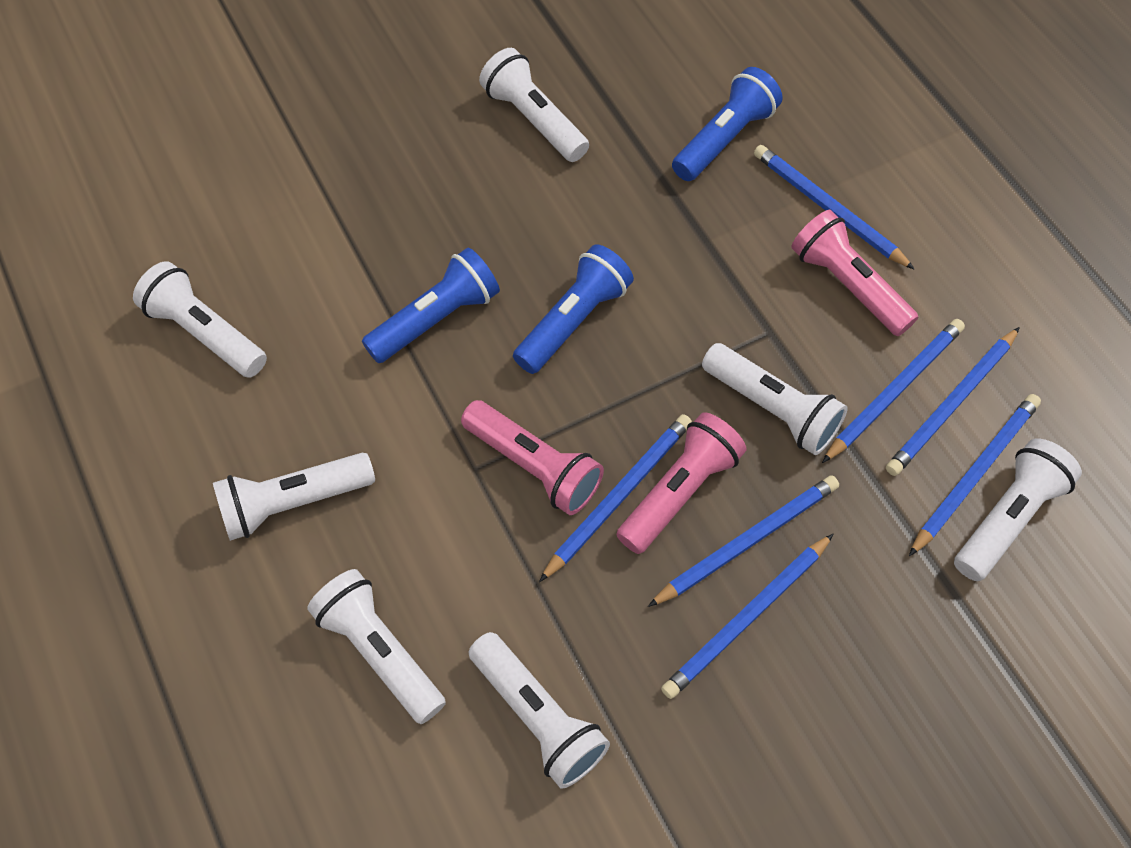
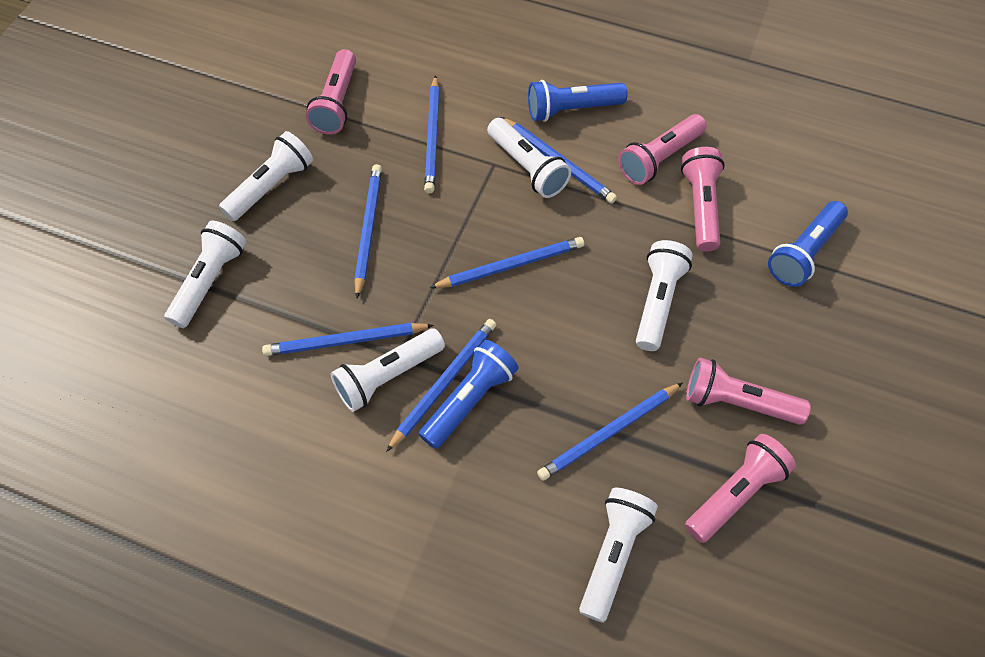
pink flashlight: 3 -> 5
white flashlight: 7 -> 6

